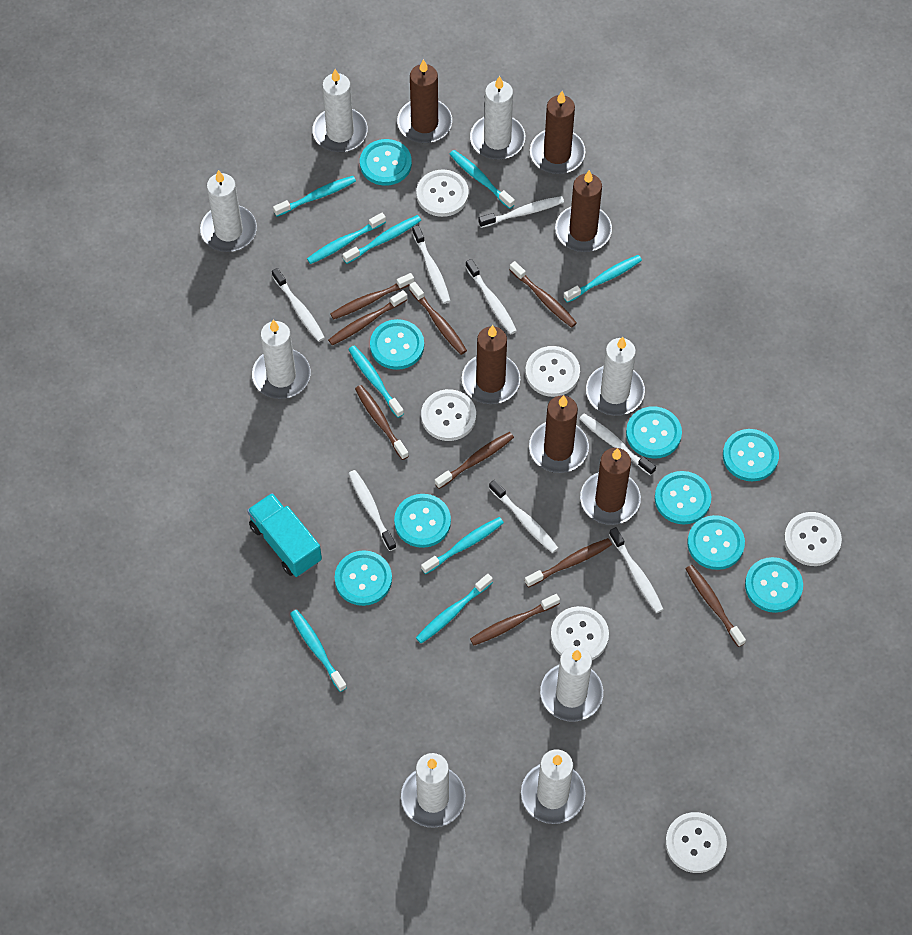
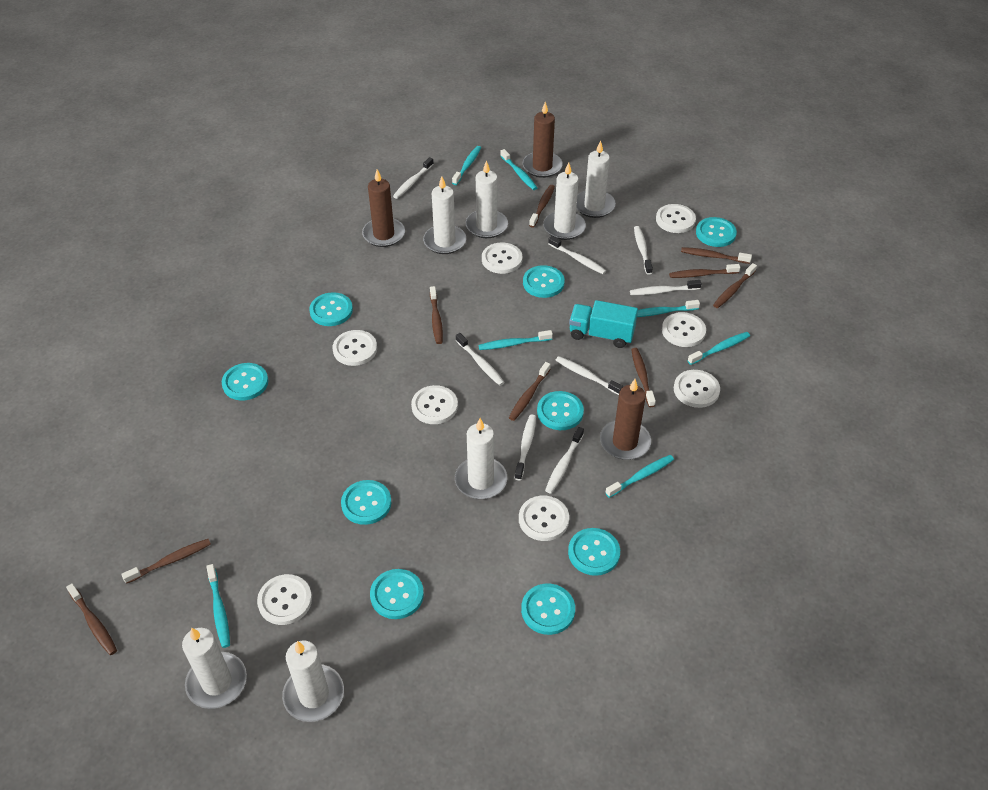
brown candle: 6 -> 3
turquoise toothbrush: 9 -> 7
white button: 6 -> 8
white candle: 8 -> 7

